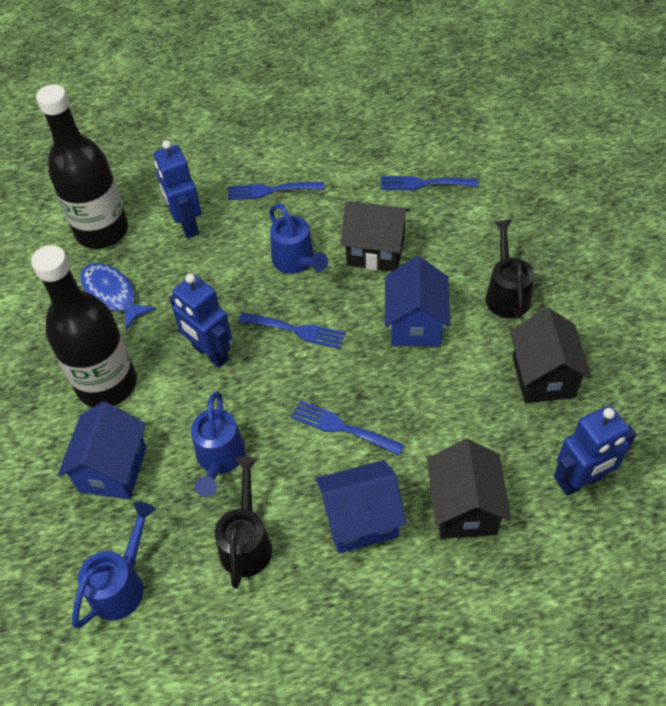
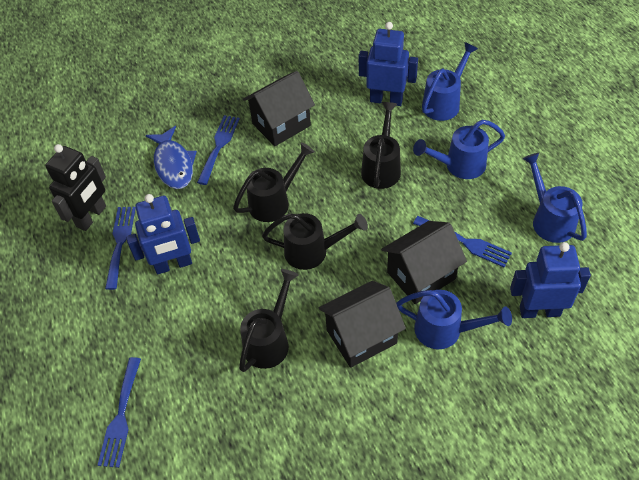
black bottle: 2 -> 0
black robot: 0 -> 1
black watering can: 2 -> 4
blue house: 3 -> 0
blue watering can: 3 -> 4

